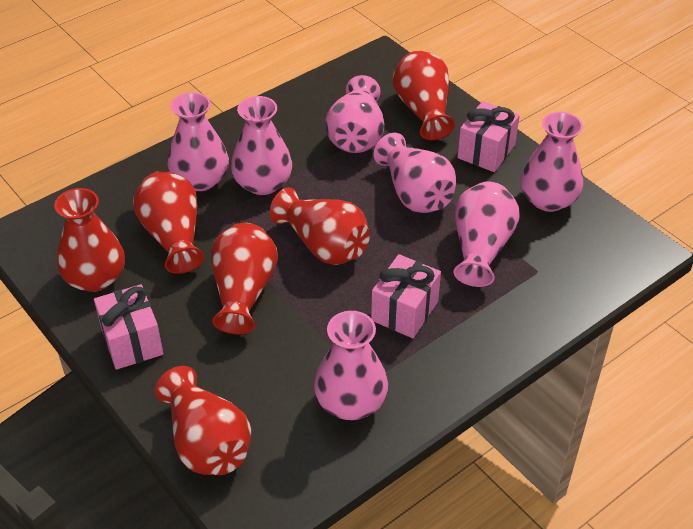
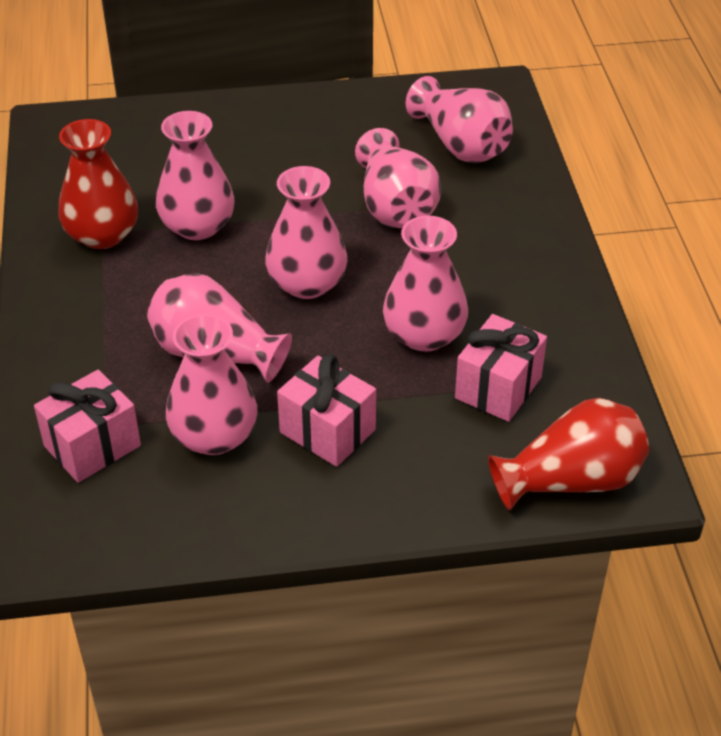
red vase: 6 -> 2

